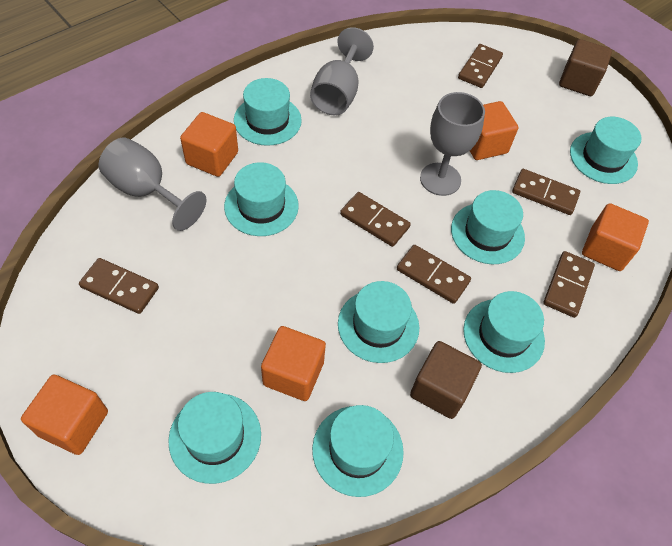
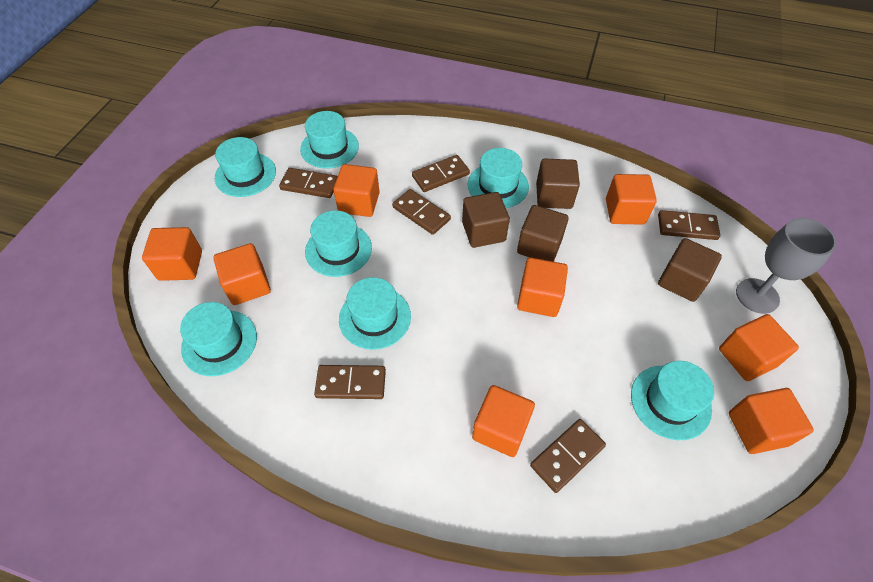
brown cube: 2 -> 4
grey goblet: 3 -> 1
orange cube: 5 -> 8
turquoise hat: 8 -> 7

